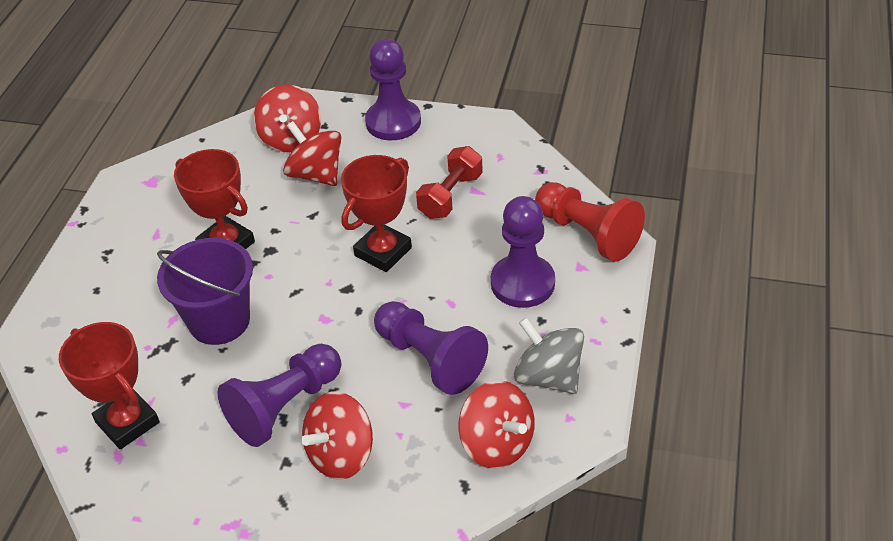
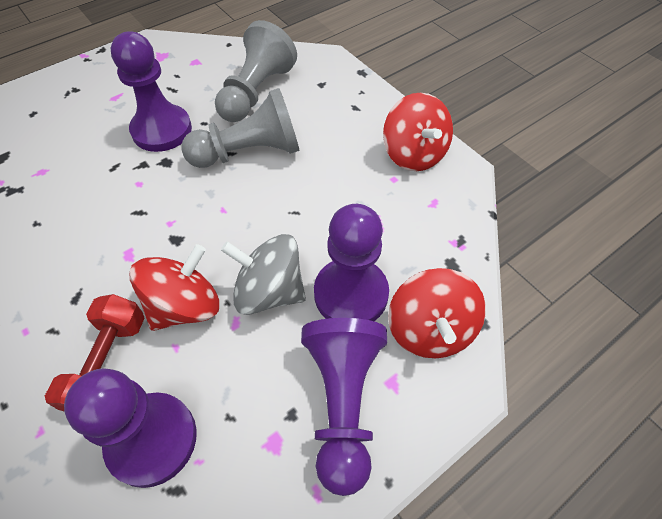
grey pawn: 0 -> 2
purple bucket: 1 -> 0
red pawn: 1 -> 0
red spinning top: 4 -> 3
red trophy: 3 -> 0

